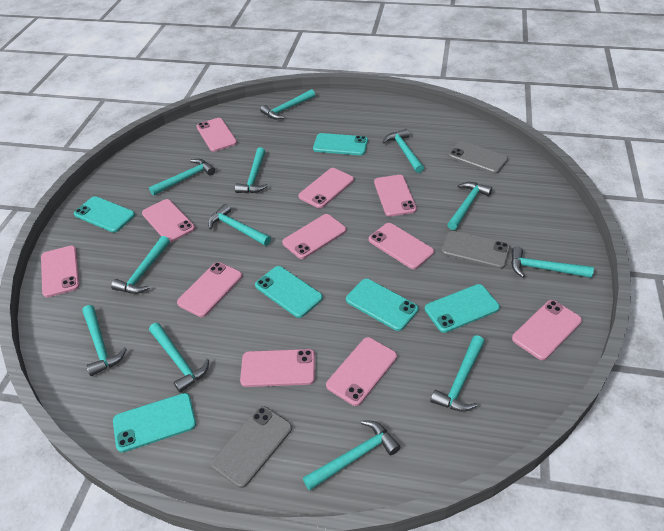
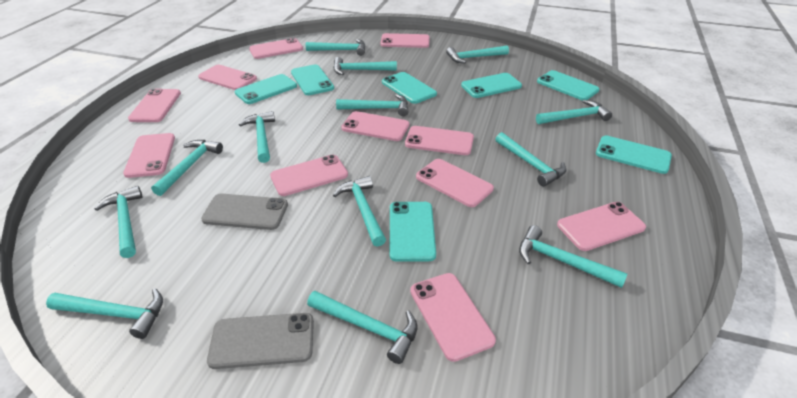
grey phone: 3 -> 2
turquoise hammer: 12 -> 13
turquoise phone: 6 -> 7

